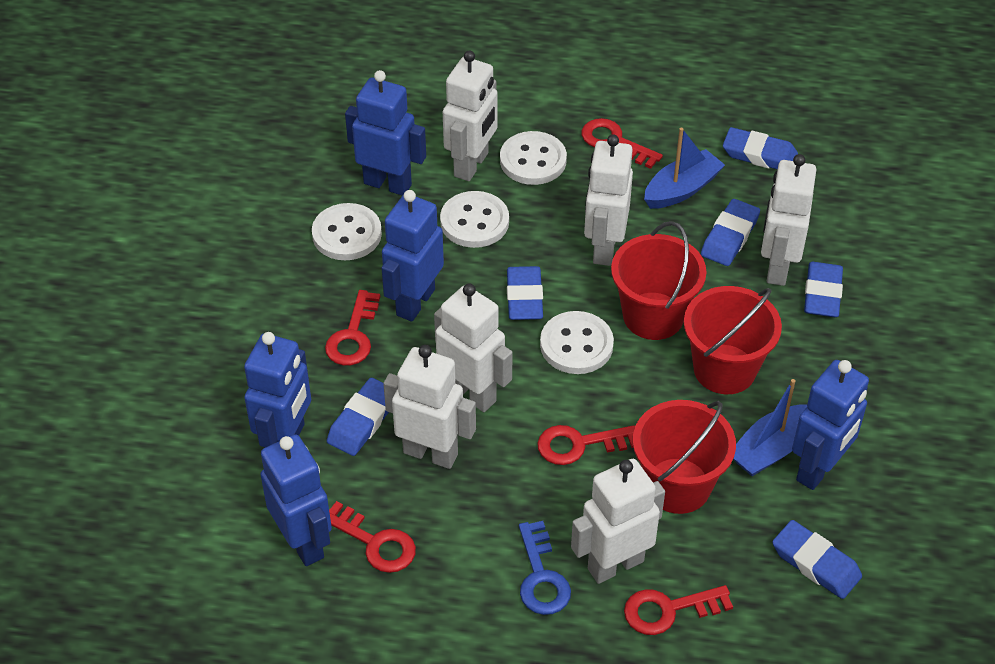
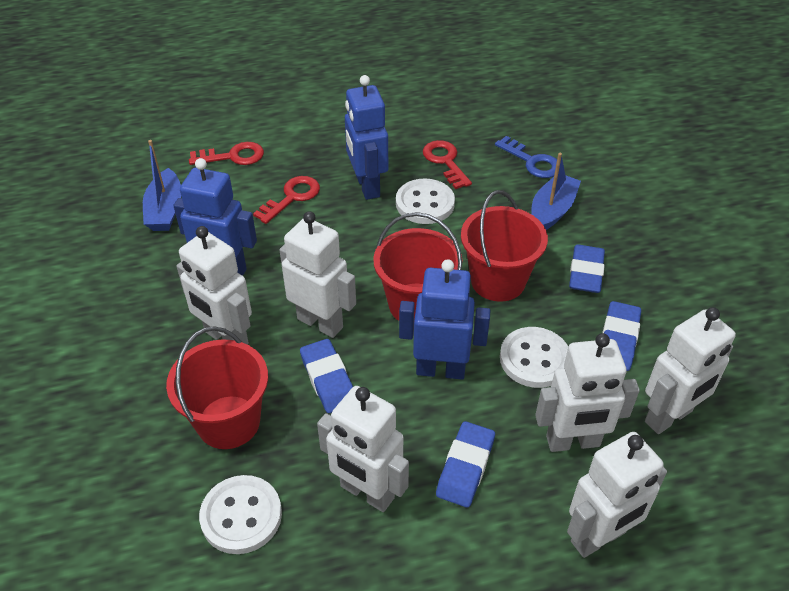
blue eraser: 6 -> 4
blue robot: 5 -> 3
red key: 5 -> 3
white button: 4 -> 3

